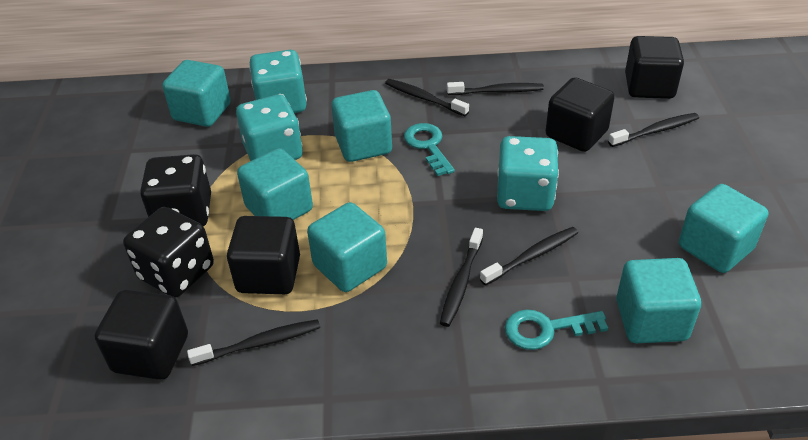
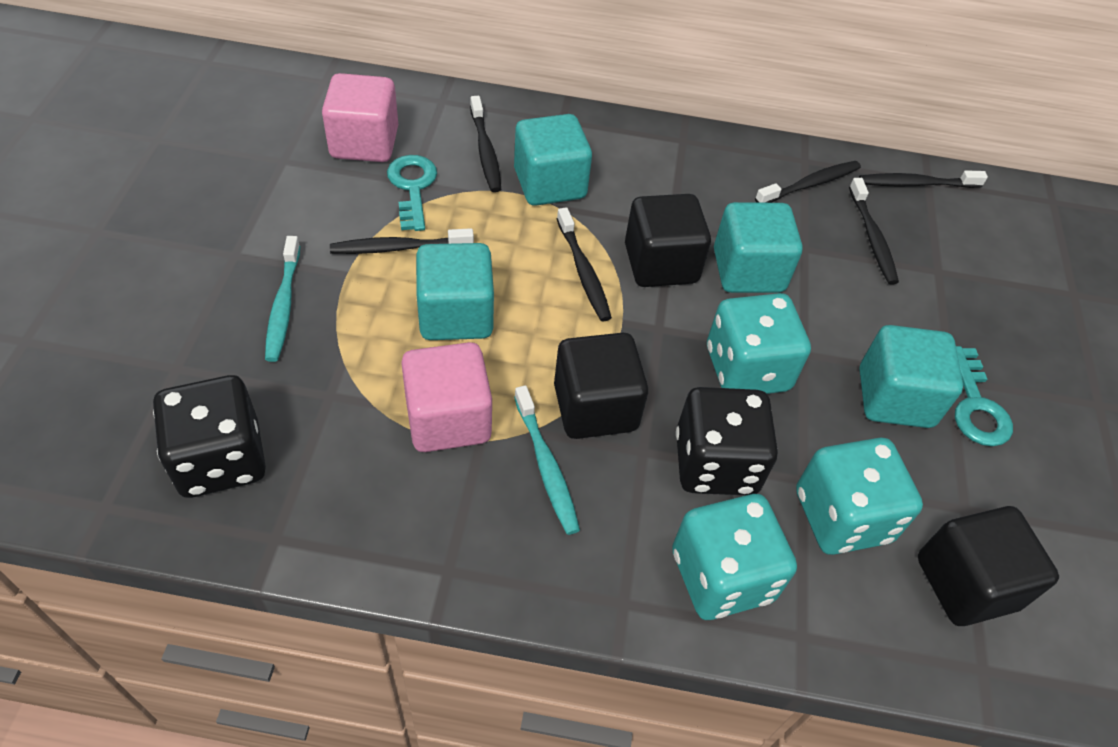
black cube: 4 -> 3
pink cube: 0 -> 2
turquoise cube: 6 -> 4
turquoise toothbrush: 0 -> 2

